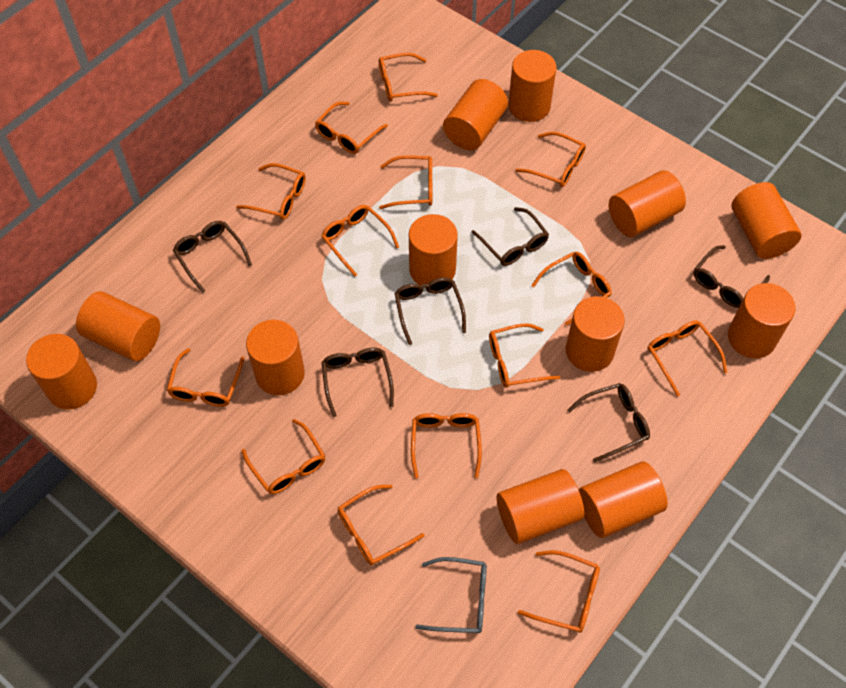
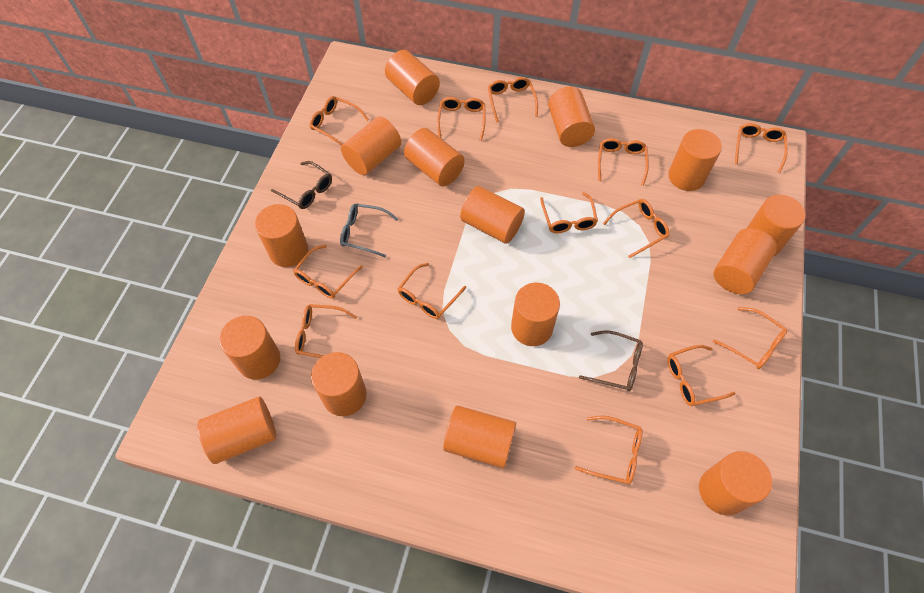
brown glasses: 6 -> 2
orange cylinder: 12 -> 15
orange glasses: 14 -> 13

